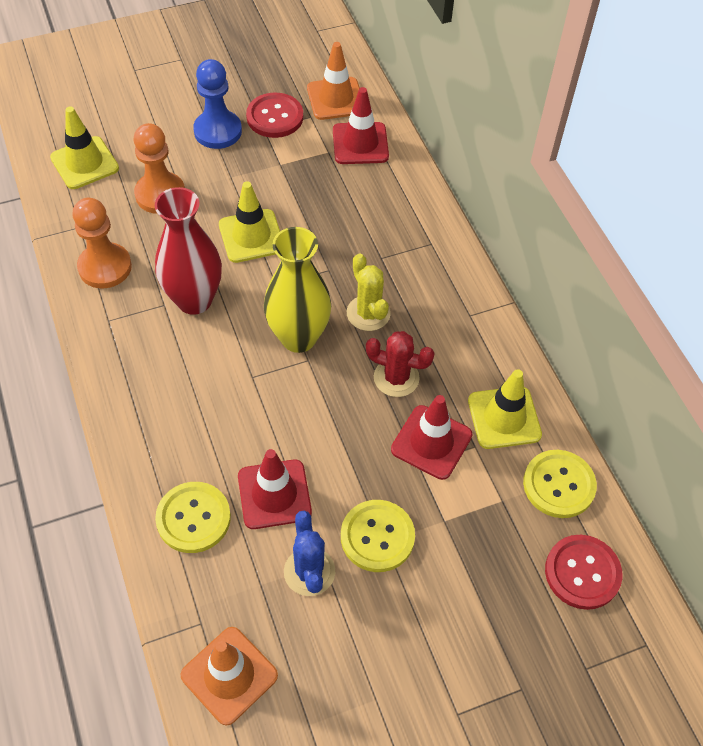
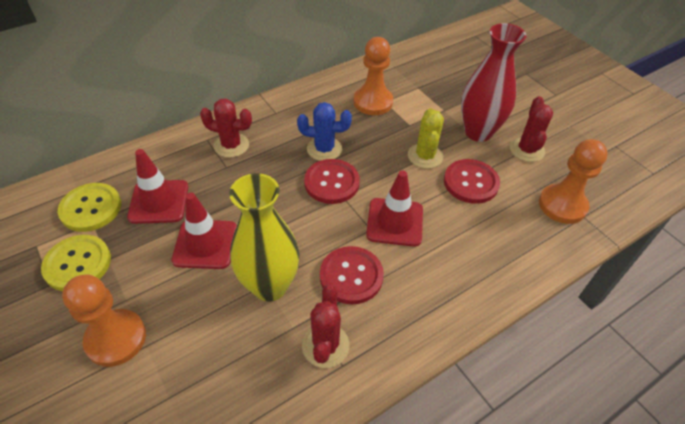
blue pawn: 1 -> 0
orange pawn: 2 -> 3
orange traffic cone: 2 -> 0
red button: 2 -> 3
red cactus: 1 -> 3
yellow button: 3 -> 2
yellow traffic cone: 3 -> 0

